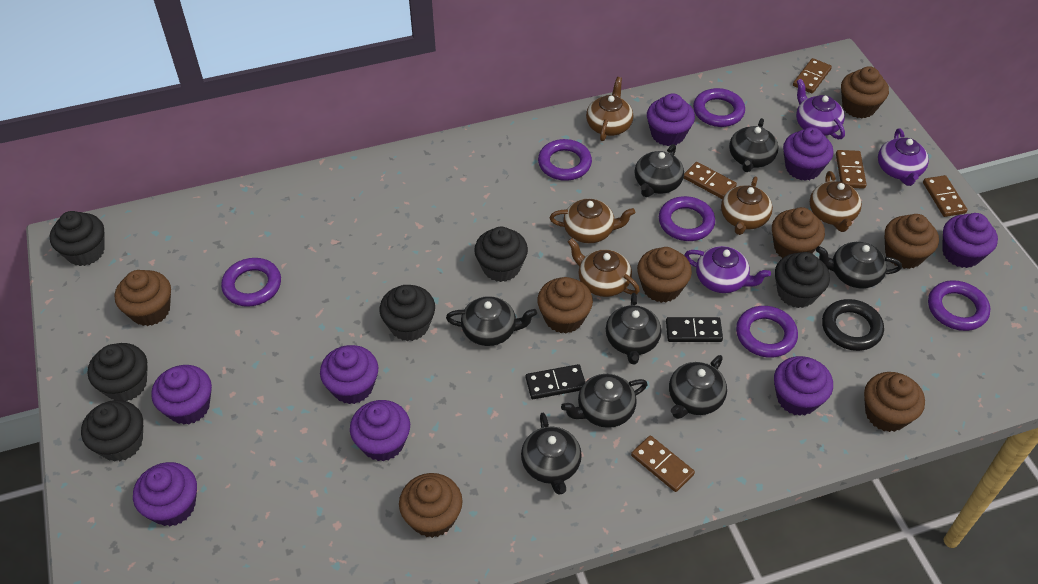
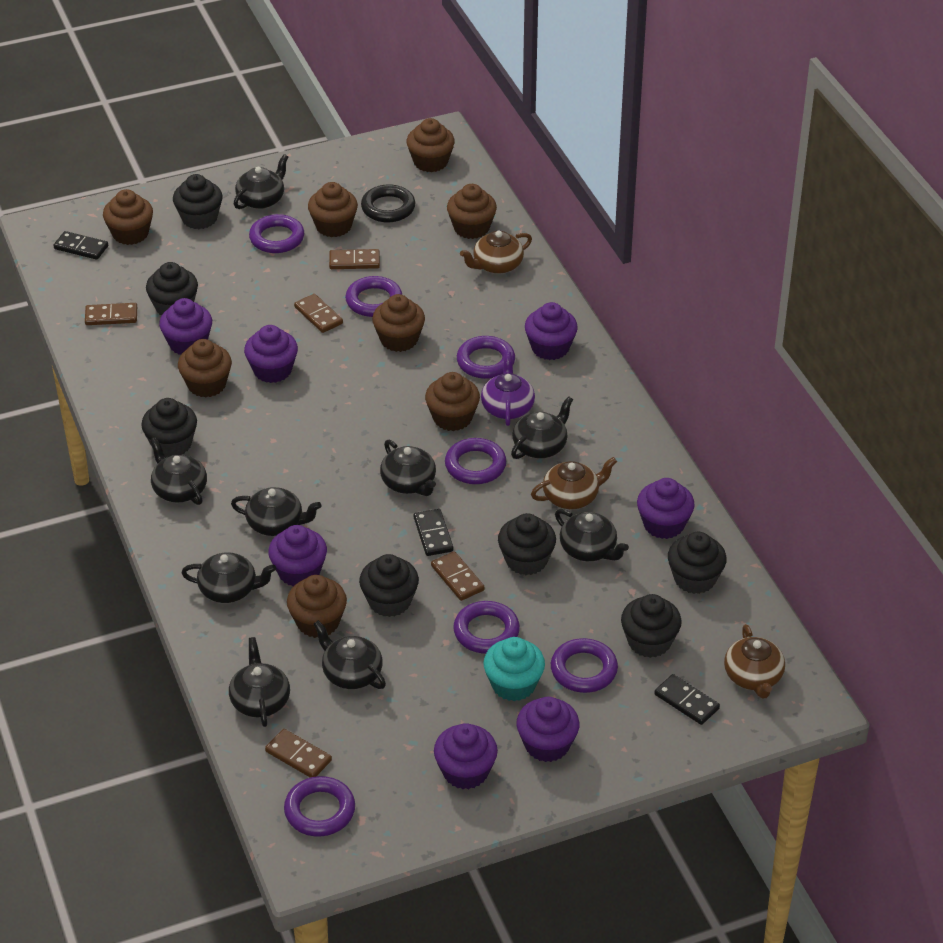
black cupcake: 6 -> 7
black domino: 2 -> 3
black teapot: 8 -> 9
brown teapot: 5 -> 3
purple cupcake: 8 -> 7
purple ring: 6 -> 7
purple teapot: 3 -> 1
turquoise cupcake: 0 -> 1

